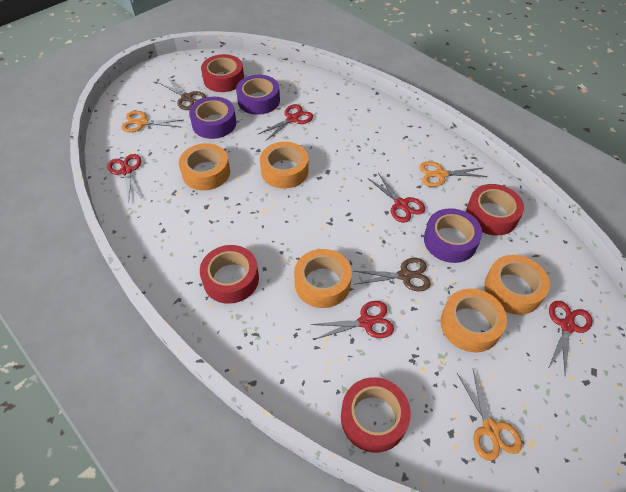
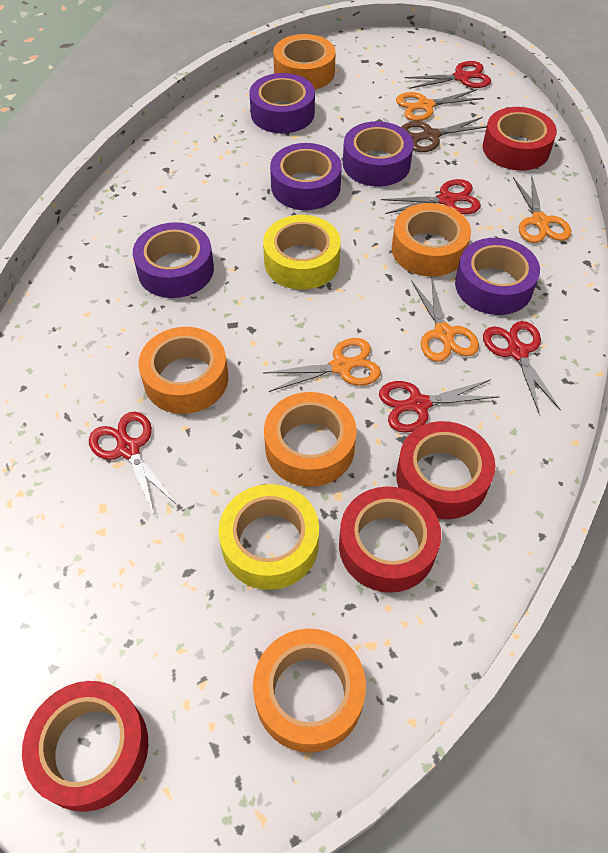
brown scissors: 2 -> 1
orange scissors: 3 -> 4
purple tape: 3 -> 5
yellow tape: 0 -> 2

